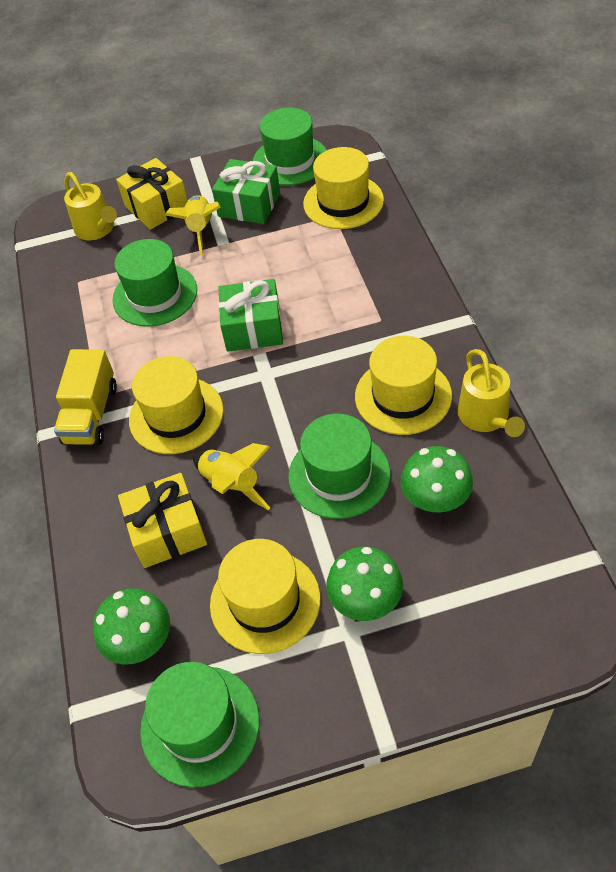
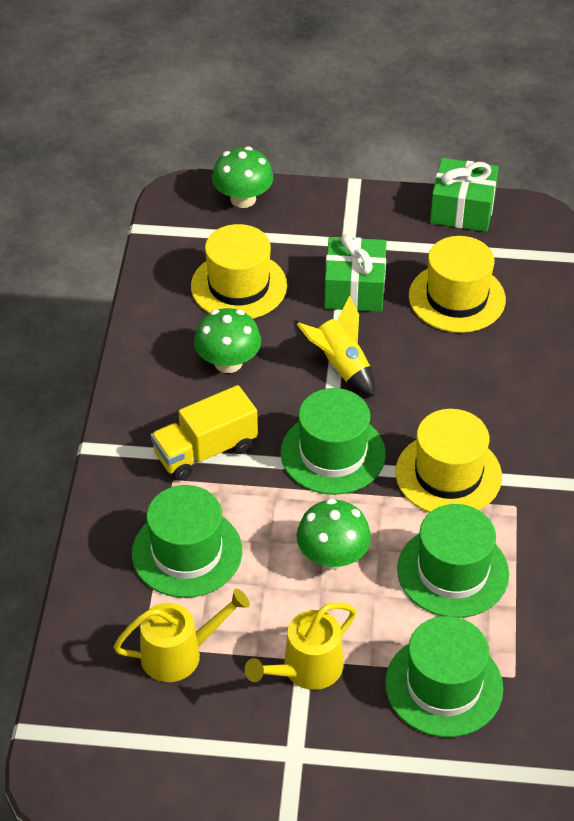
yellow gift: 2 -> 0
yellow hat: 4 -> 3
yellow rocket: 2 -> 1

